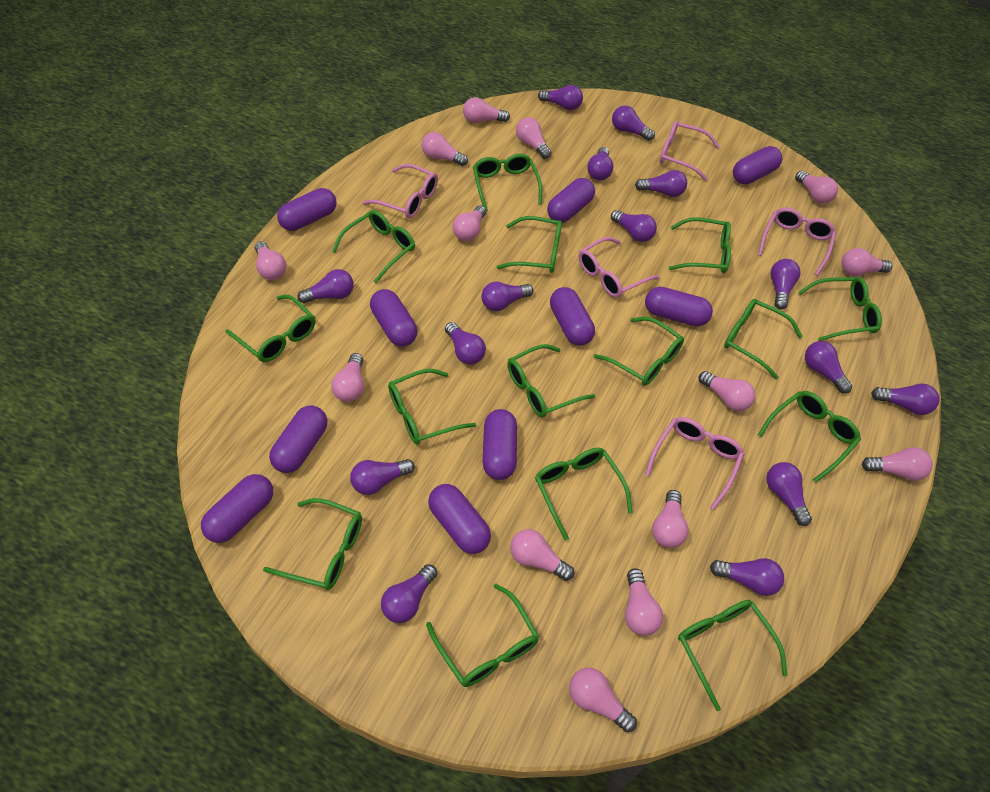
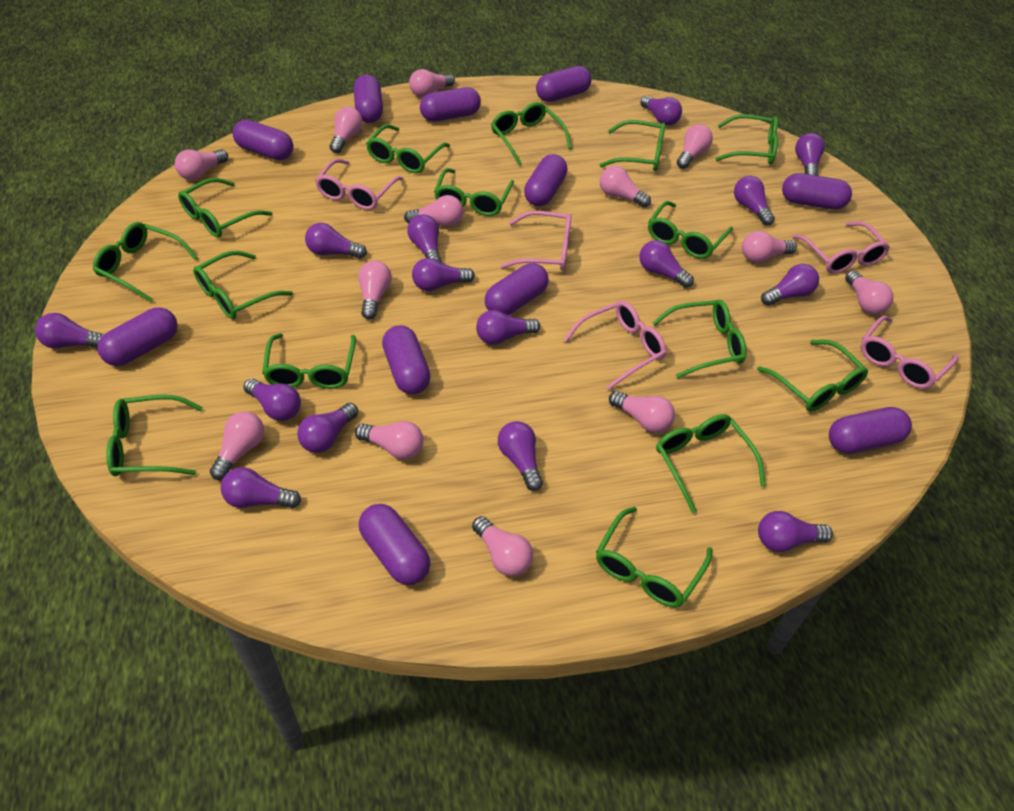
pink light bulb: 14 -> 13
purple capsule: 10 -> 11

